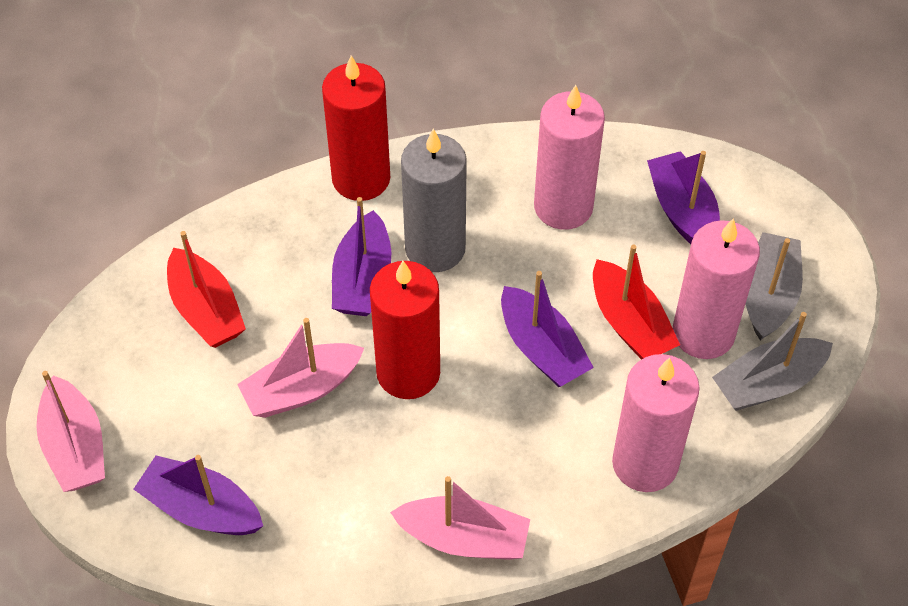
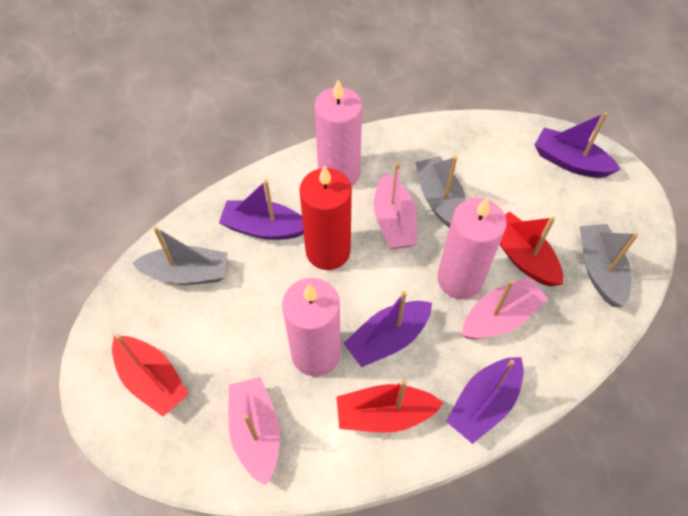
grey boat: 2 -> 3
grey candle: 1 -> 0
red boat: 2 -> 3
red candle: 2 -> 1

